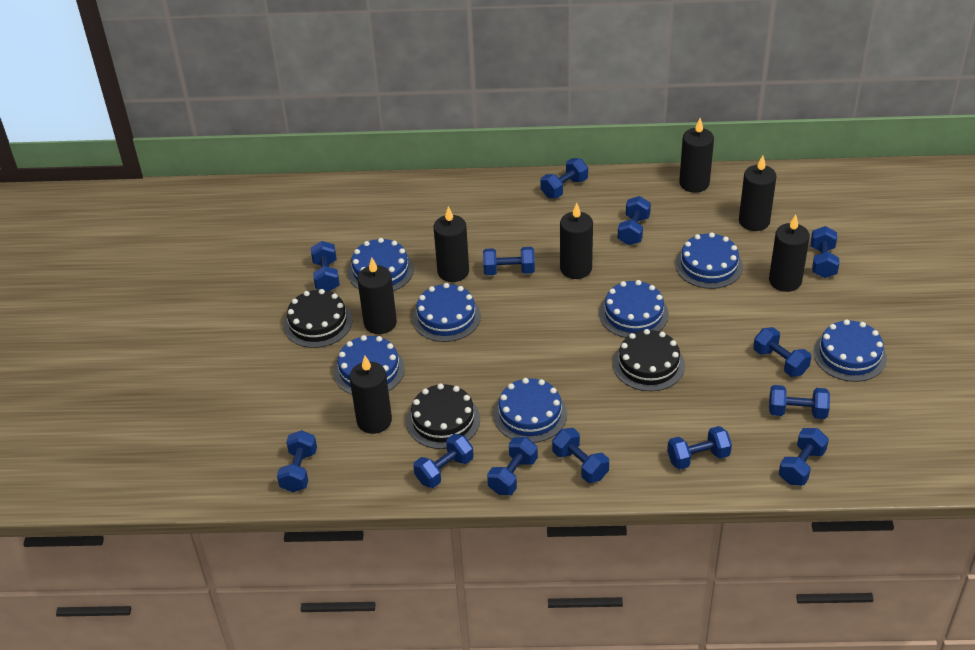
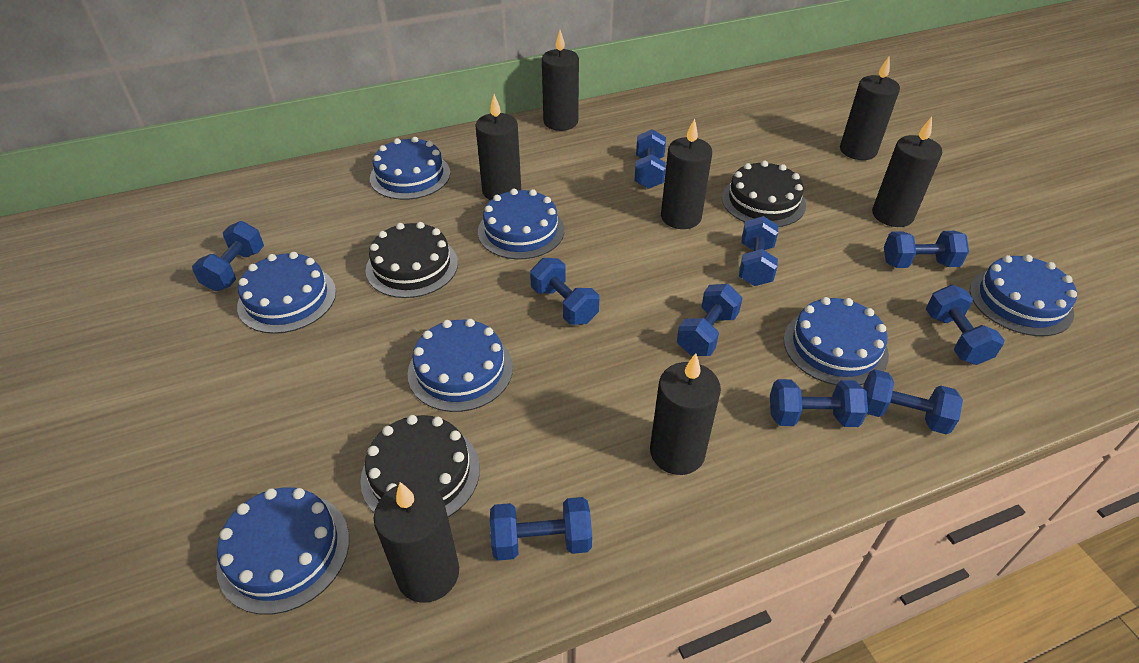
blue dumbbell: 13 -> 10

